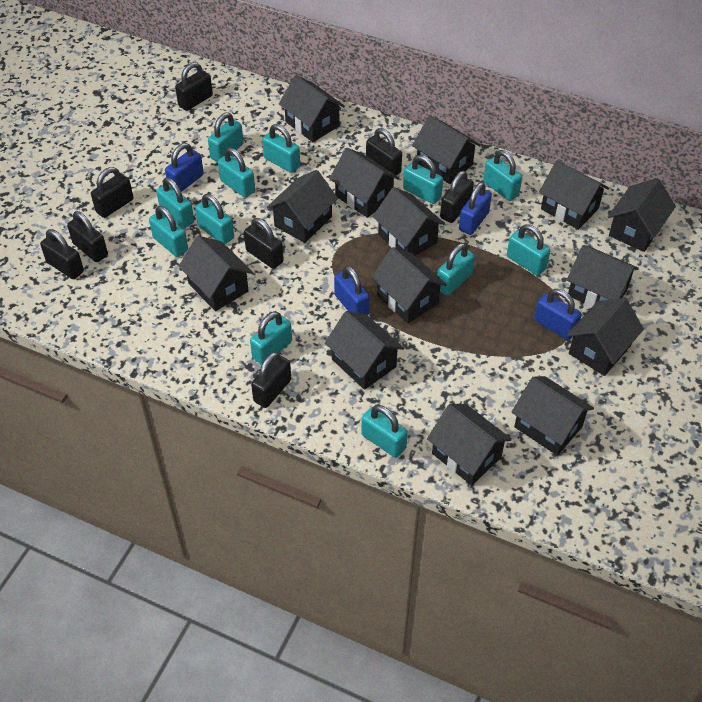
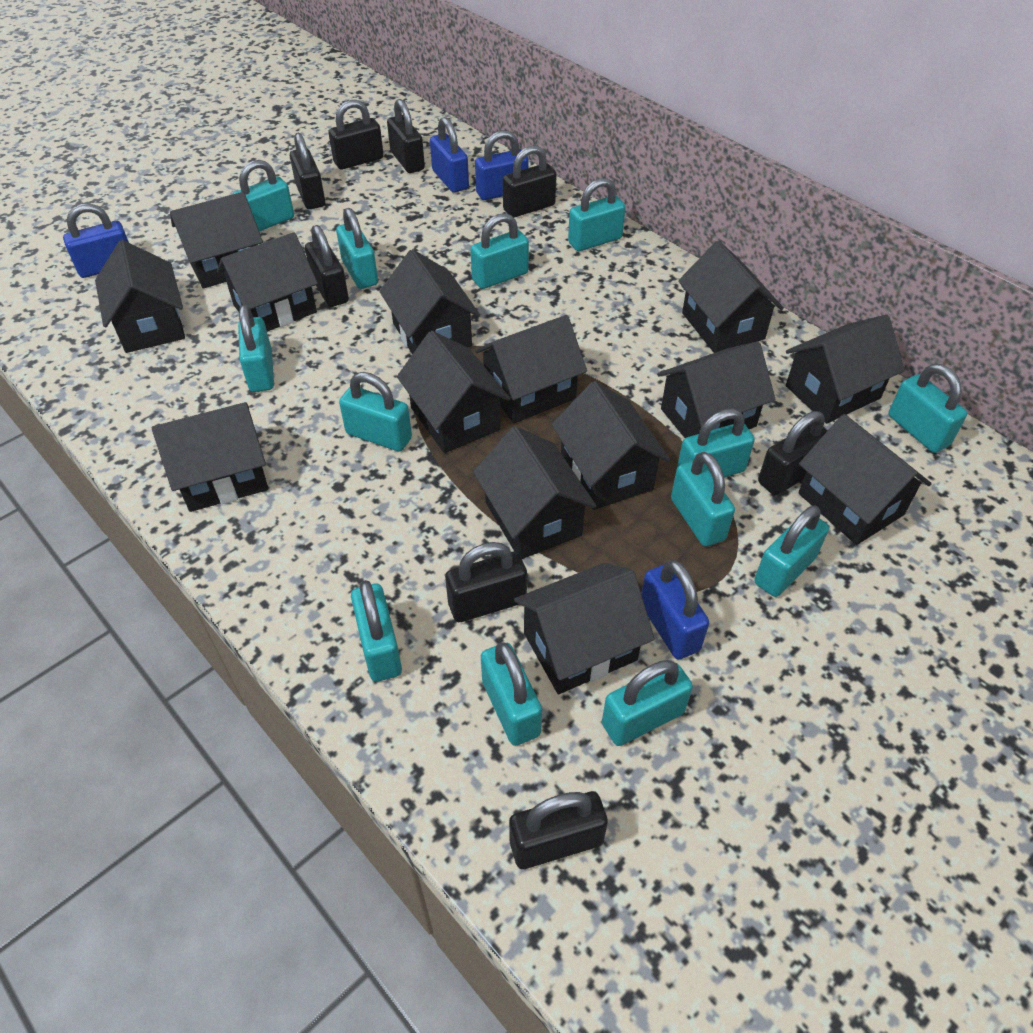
turquoise padlock: 12 -> 13

